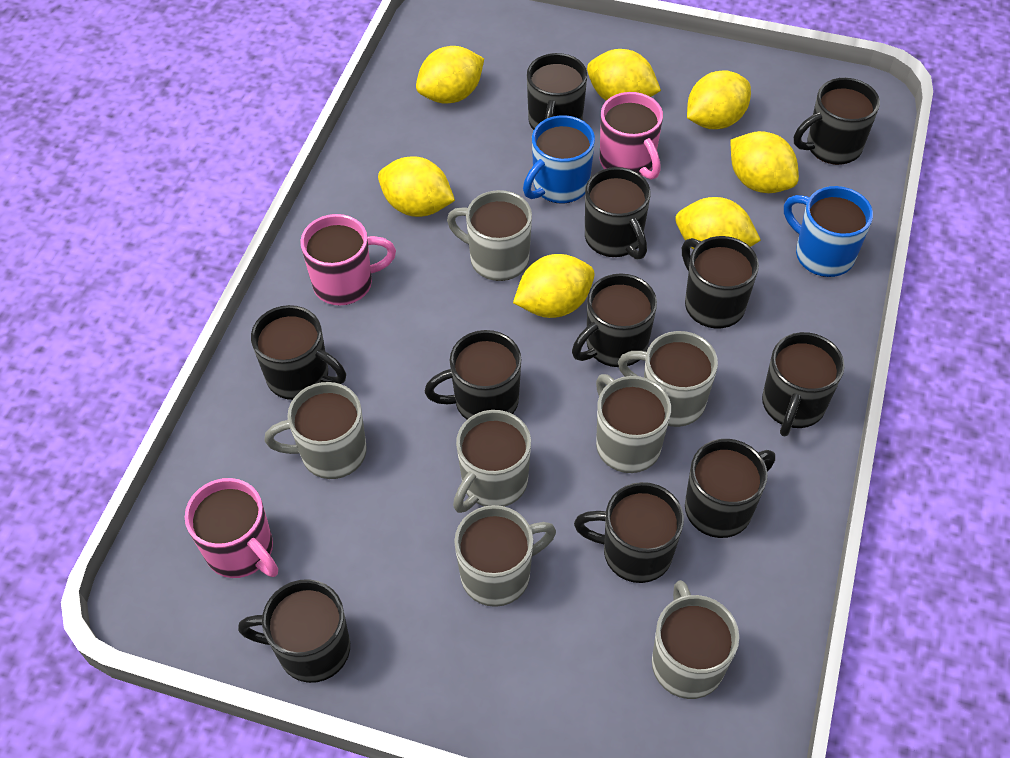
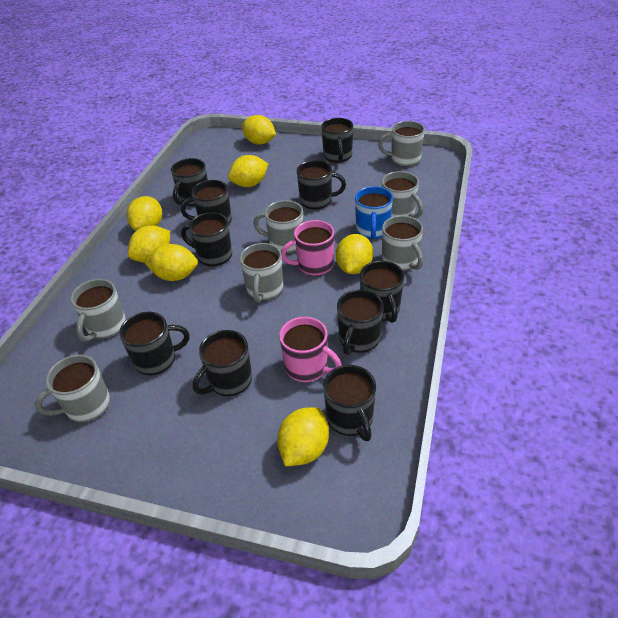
black mug: 11 -> 10
blue mug: 2 -> 1
pink mug: 3 -> 2

